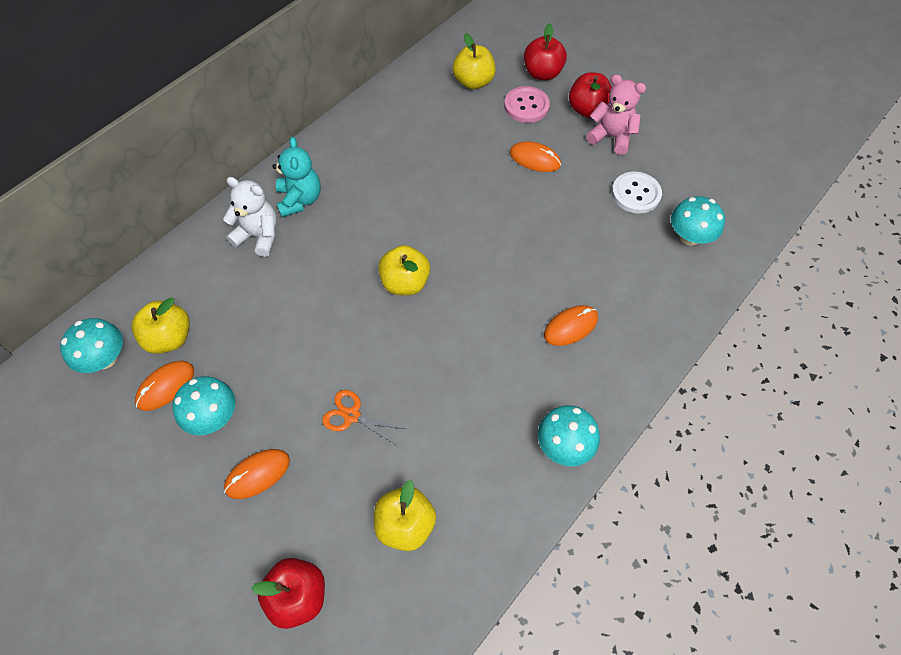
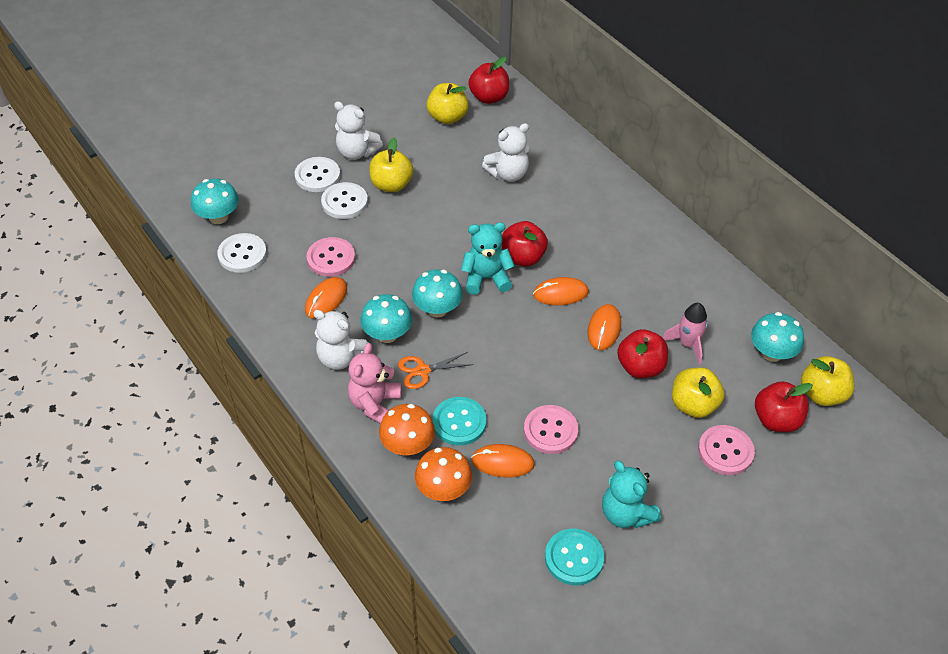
orange mushroom: 0 -> 2
pink button: 1 -> 3
pink rocket: 0 -> 1
red apple: 3 -> 4
turquoise button: 0 -> 2
turquoise teddy bear: 1 -> 2
white button: 1 -> 3
white teddy bear: 1 -> 3

